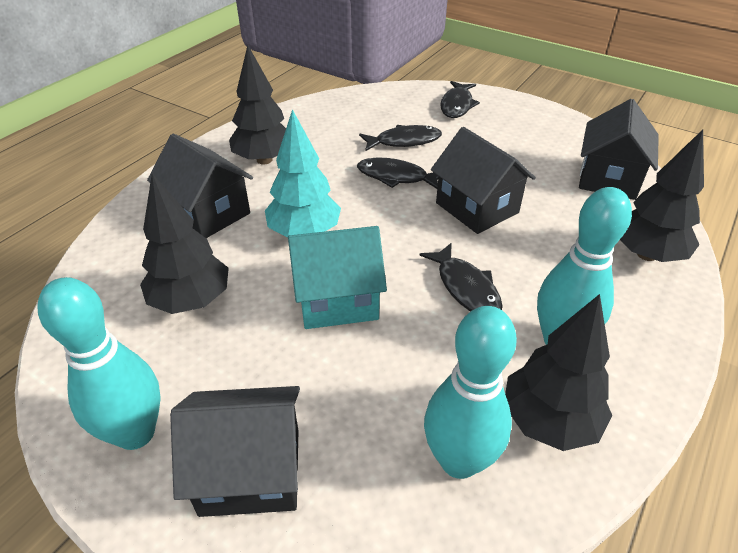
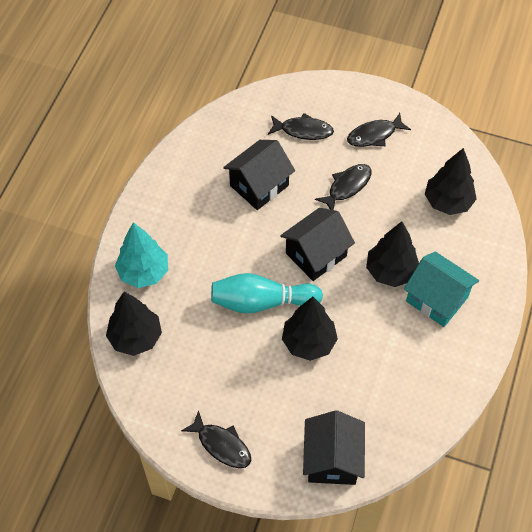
black house: 4 -> 3
turquoise bowling pin: 3 -> 1

